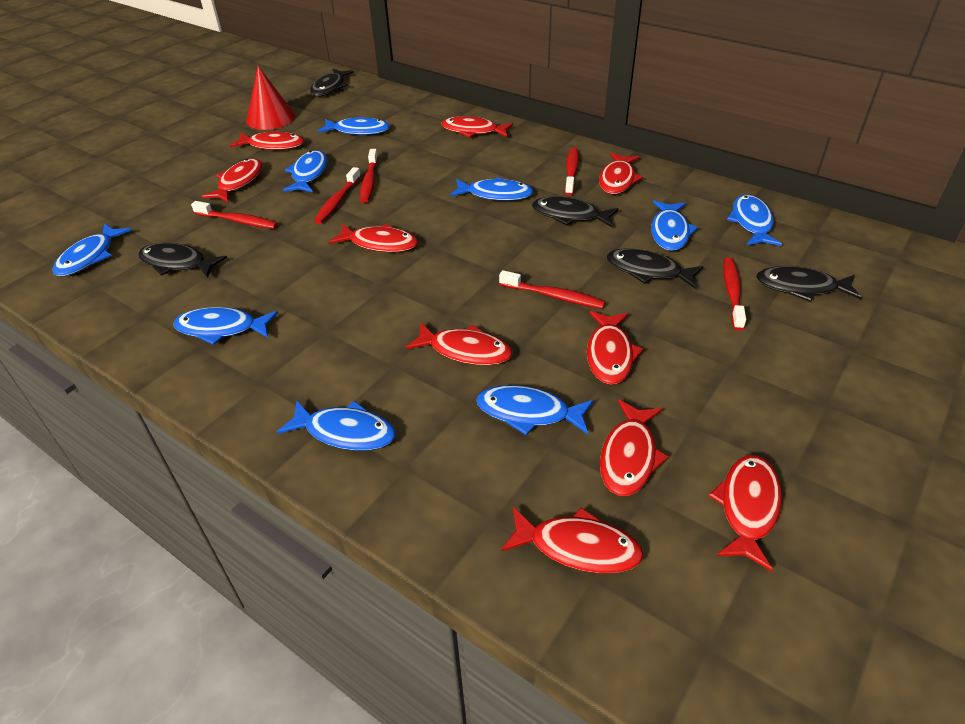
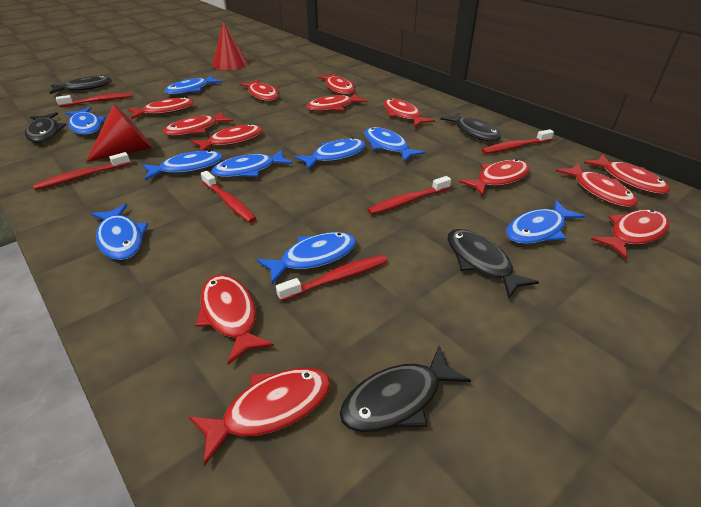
red cone: 1 -> 2
red fish: 10 -> 13

